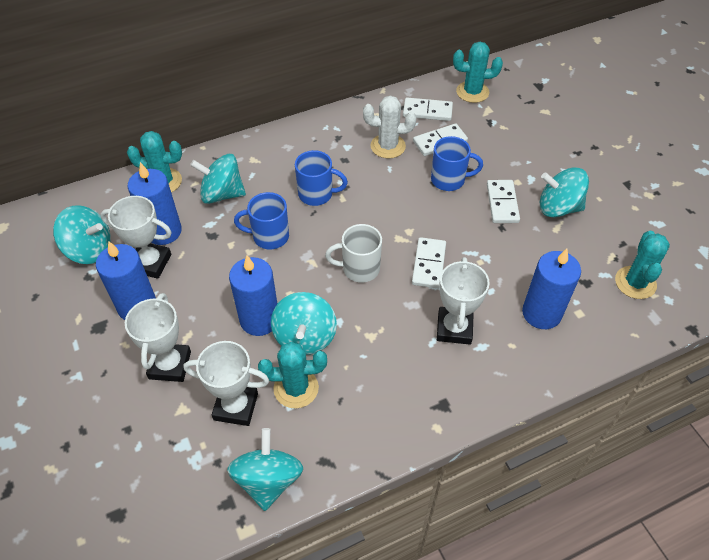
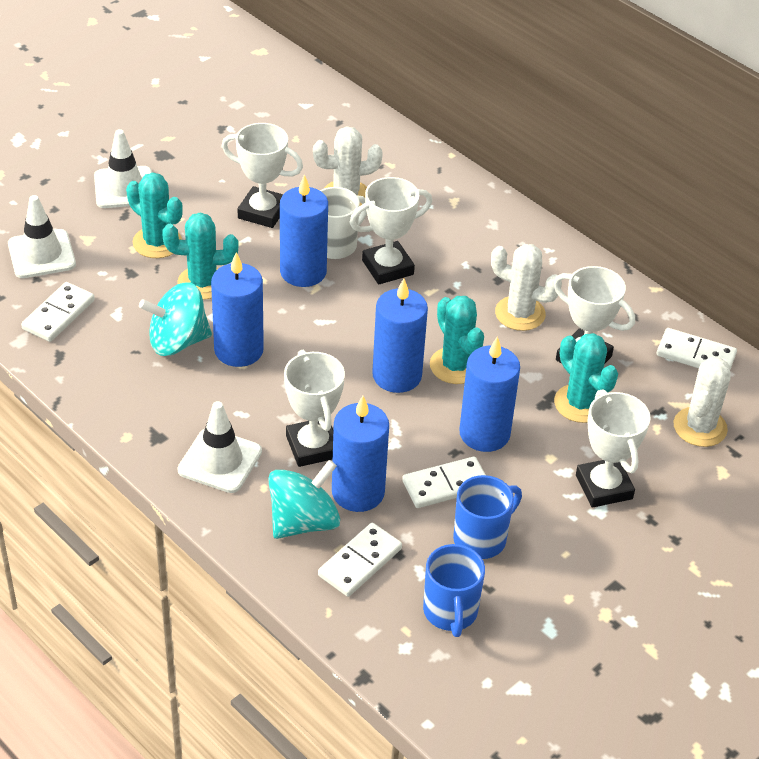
blue candle: 4 -> 5
blue mug: 3 -> 2
turquoise spinning top: 5 -> 2
white cactus: 1 -> 3
white traffic cone: 0 -> 3
white trophy: 4 -> 5

